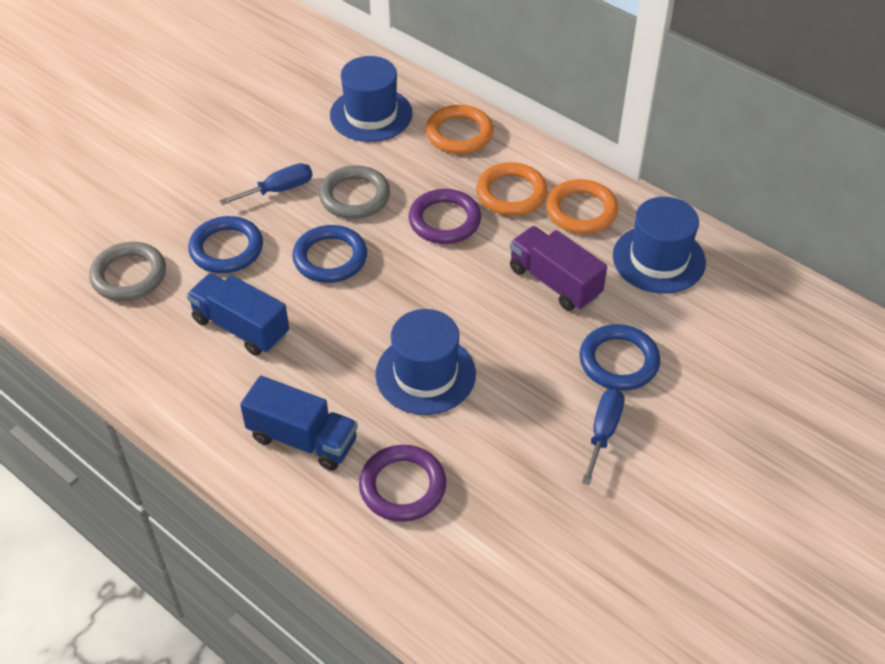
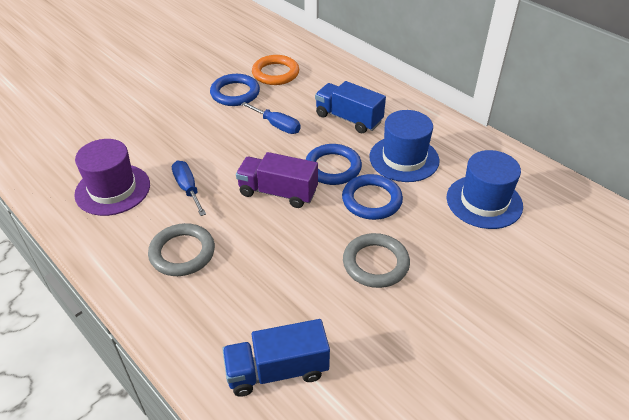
blue hat: 3 -> 2
orange ring: 3 -> 1
purple hat: 0 -> 1
purple ring: 2 -> 0

